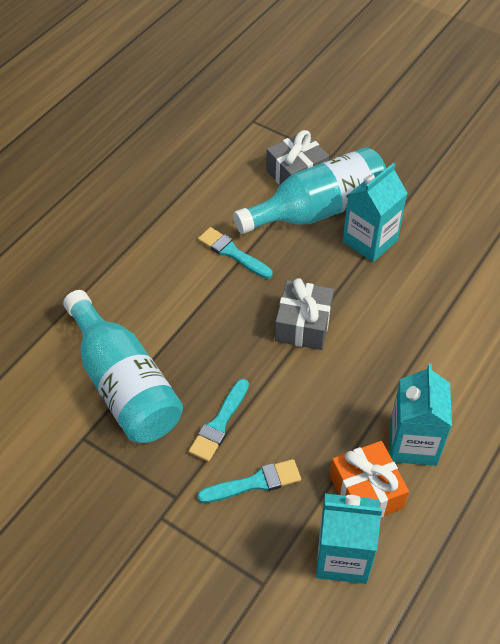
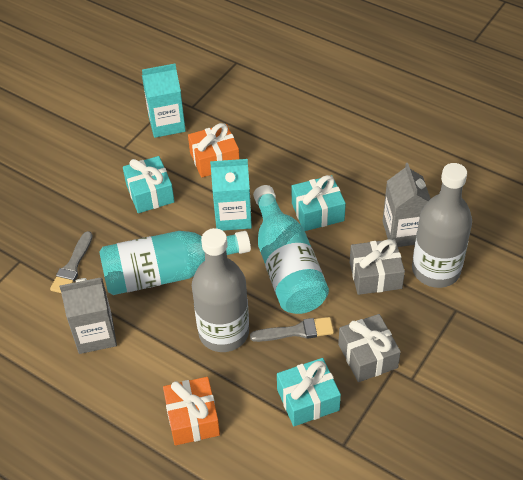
grey bottle: 0 -> 2
grey brush: 0 -> 2
grey carton: 0 -> 2
orange gift: 1 -> 2
turquoise brush: 3 -> 0
turquoise carton: 3 -> 2
turquoise gift: 0 -> 3

